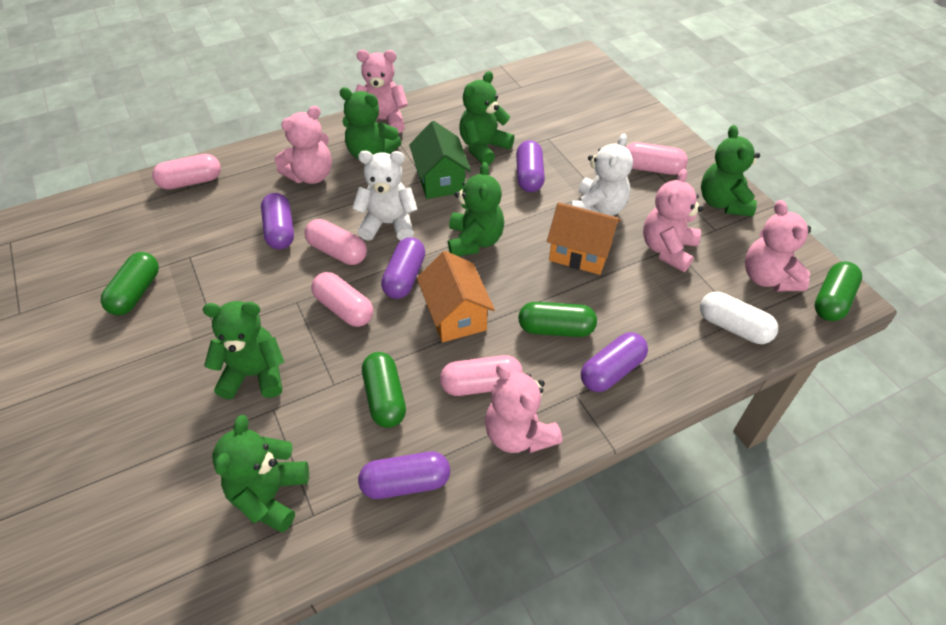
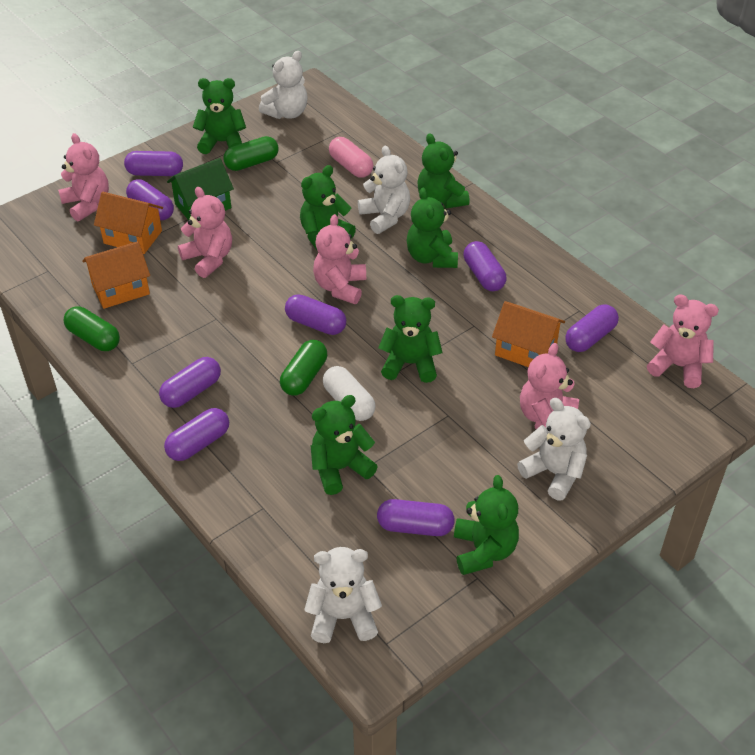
green capsule: 4 -> 3
green teddy bear: 6 -> 7
orange house: 2 -> 3
pink capsule: 5 -> 1
purple capsule: 5 -> 8
white teddy bear: 2 -> 4

